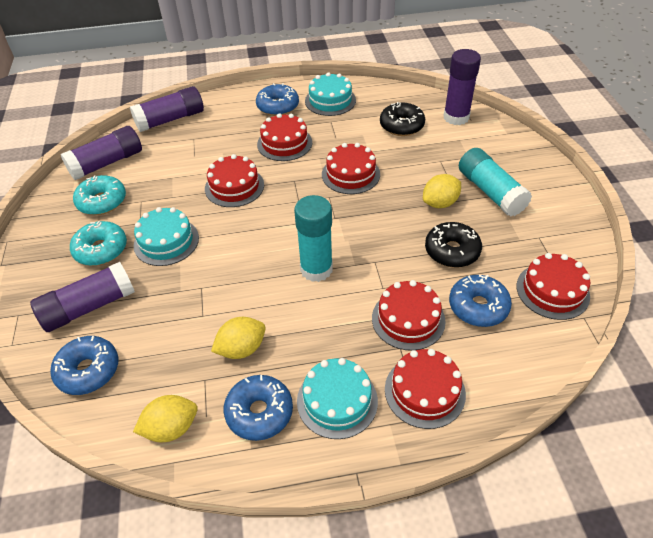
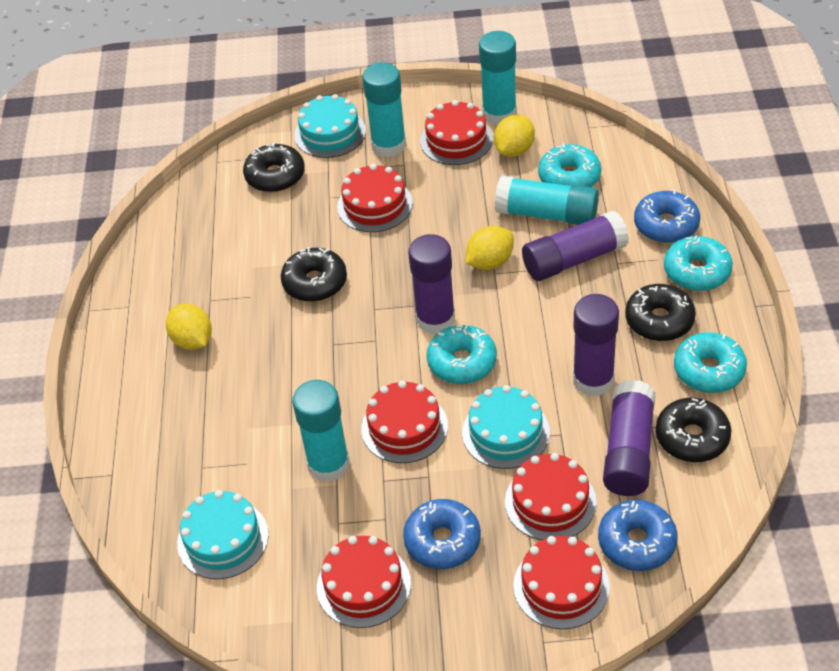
black donut: 2 -> 4
blue donut: 4 -> 3
turquoise donut: 2 -> 4
turquoise glue stick: 2 -> 4

